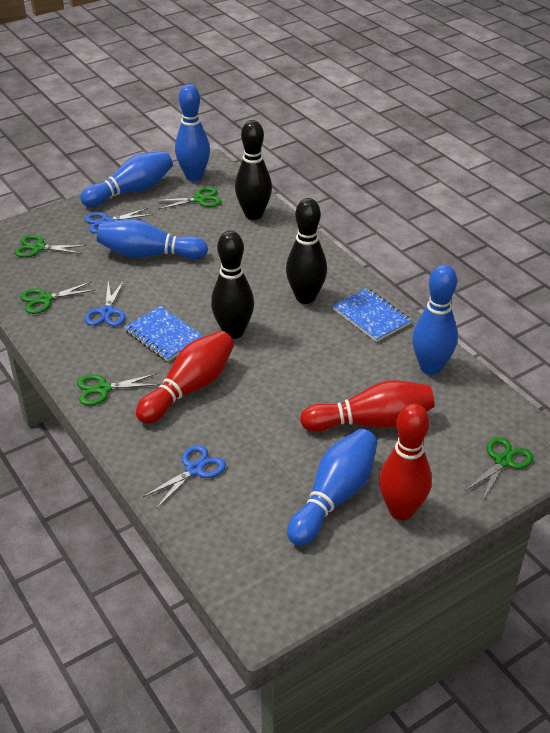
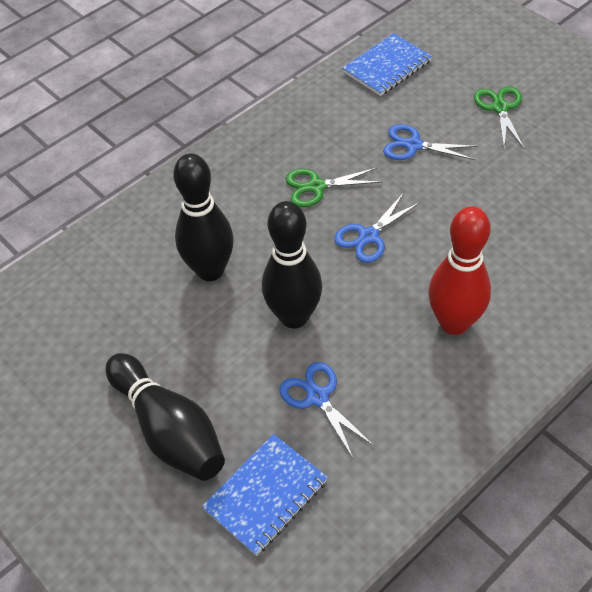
blue bowling pin: 5 -> 0
green scissors: 5 -> 2
red bowling pin: 3 -> 1

